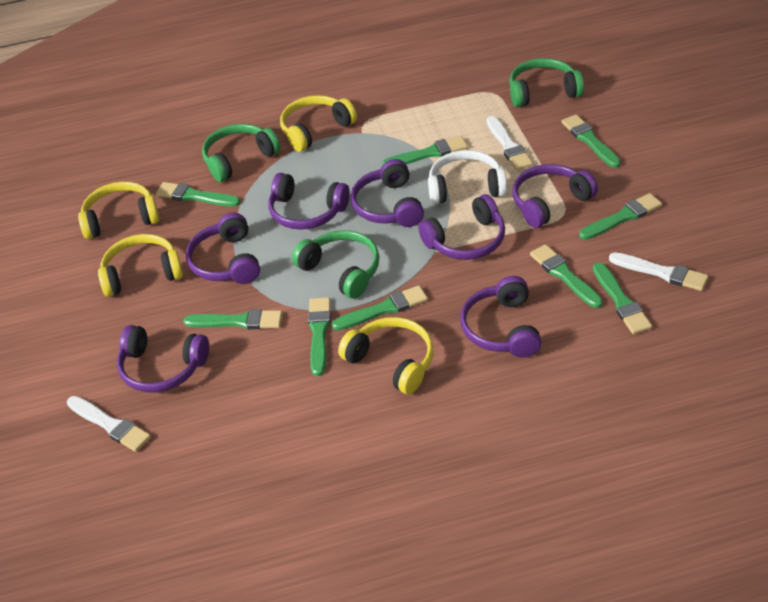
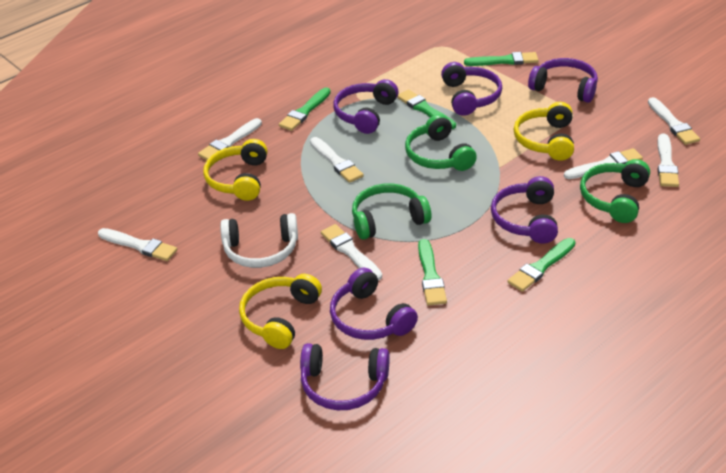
green brush: 9 -> 5
purple headphones: 7 -> 6
white brush: 3 -> 7
yellow headphones: 4 -> 3

